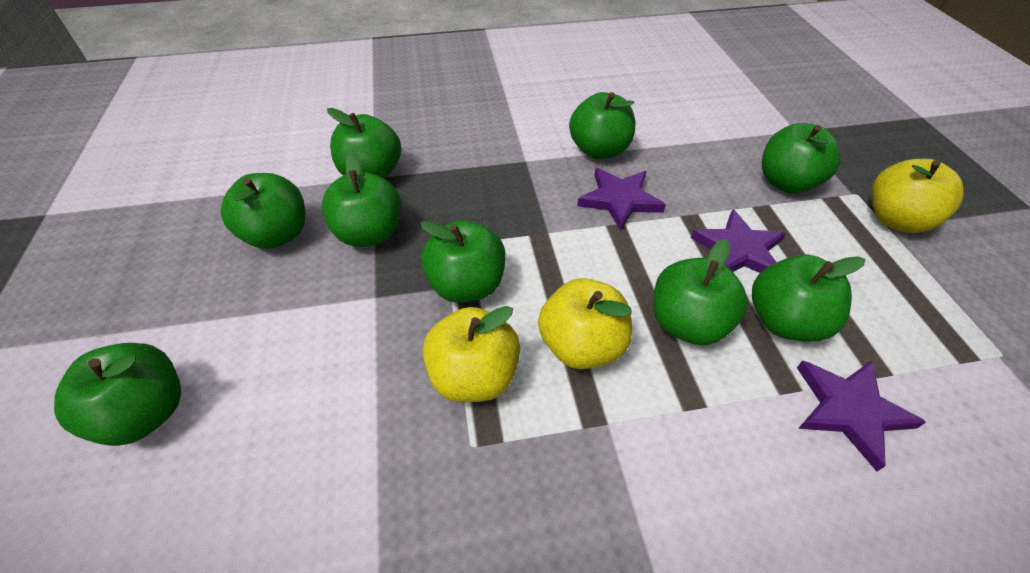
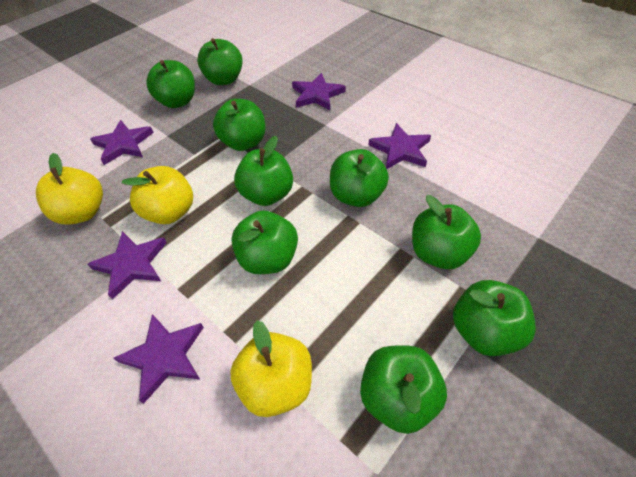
purple star: 3 -> 5

